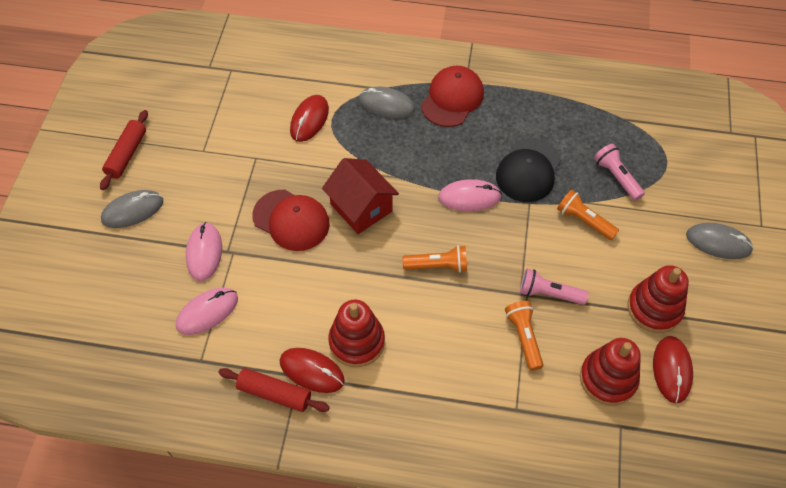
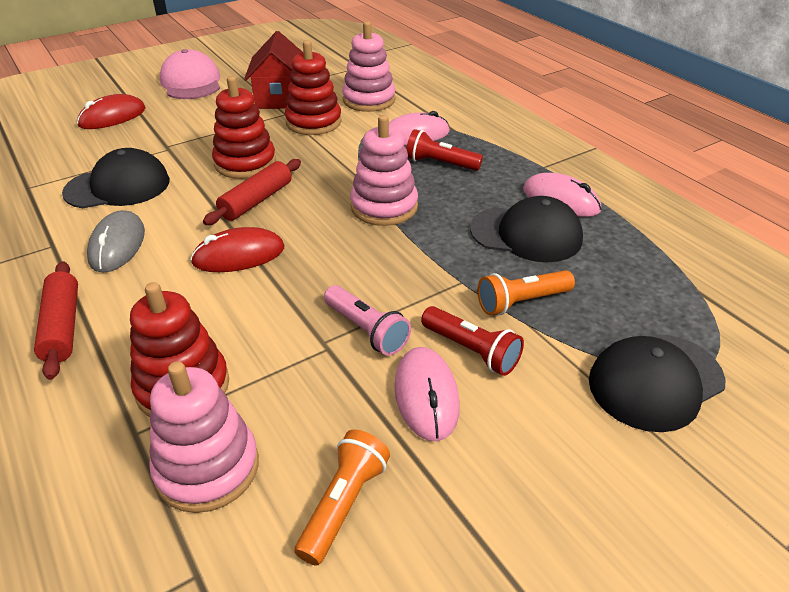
black cap: 1 -> 3
grey mouse: 3 -> 1
orange flashlight: 3 -> 2
pink cap: 0 -> 1
pink flashlight: 2 -> 1
pink stacking toy: 0 -> 3
red cap: 2 -> 0
red flashlight: 0 -> 2
red mouse: 3 -> 2

